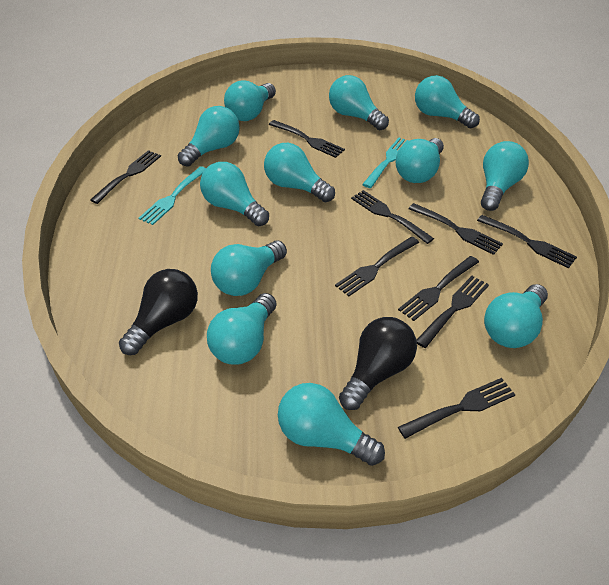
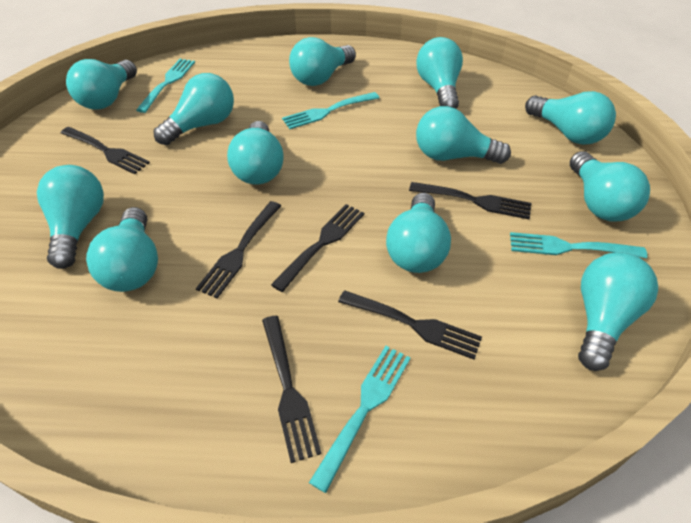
black fork: 9 -> 6
black light bulb: 2 -> 0
turquoise fork: 2 -> 4

